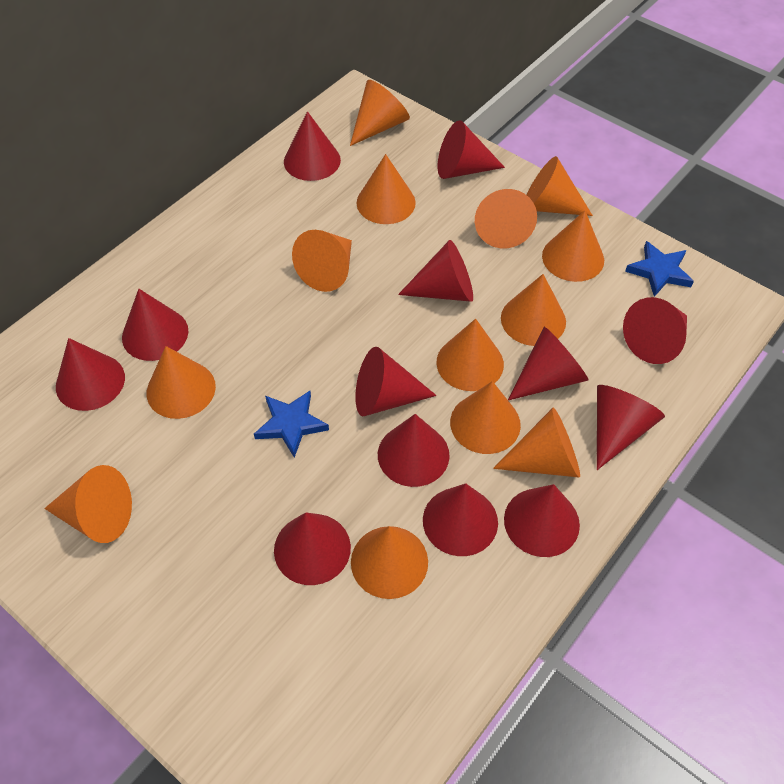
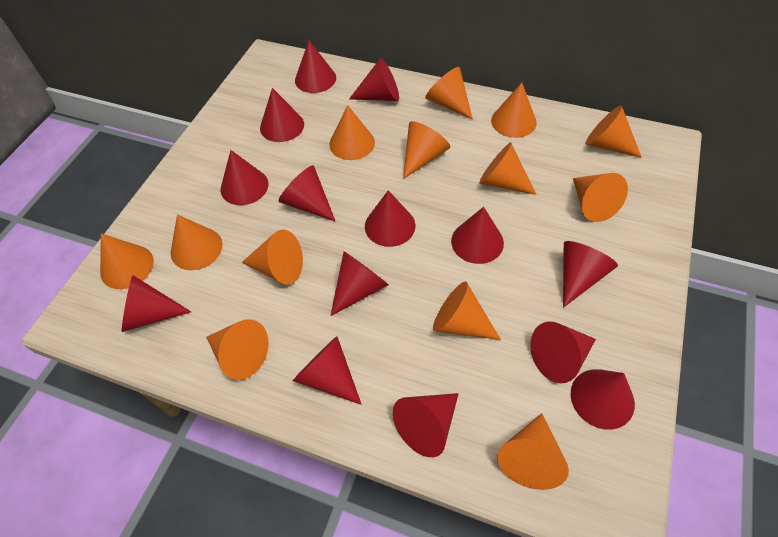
blue star: 2 -> 0
red cone: 13 -> 14

